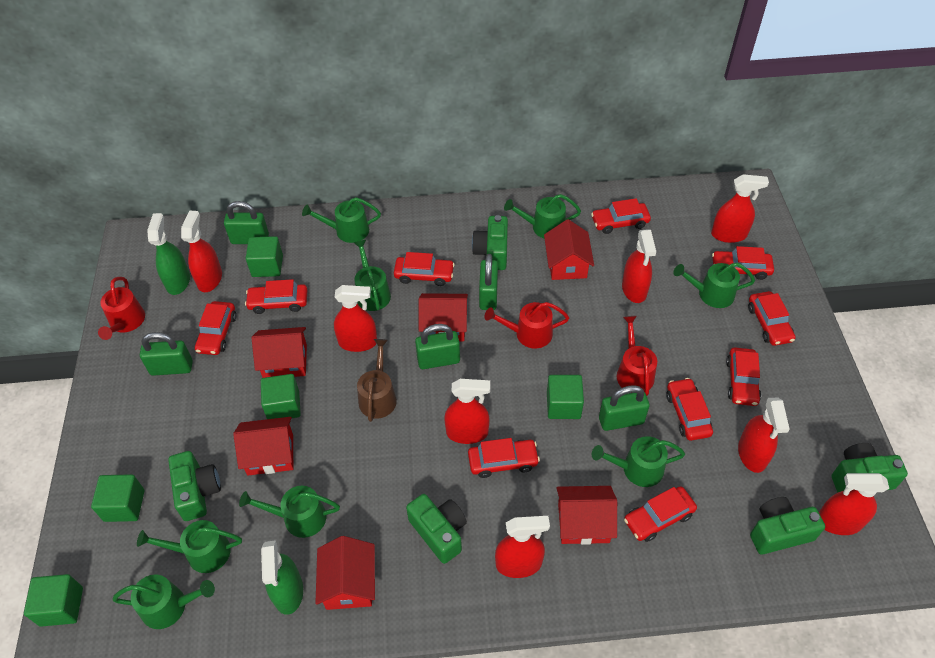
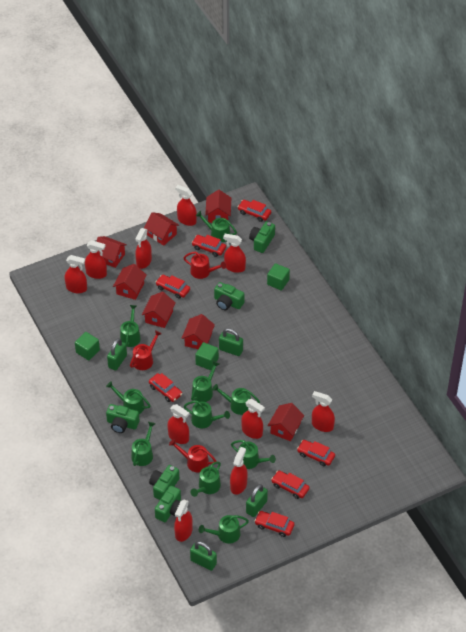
brown watering can: 1 -> 0
green cube: 5 -> 3
green padlock: 5 -> 4
green spray bottle: 2 -> 0
green watering can: 8 -> 10
red car: 10 -> 7
red house: 6 -> 7
red spray bottle: 8 -> 10

